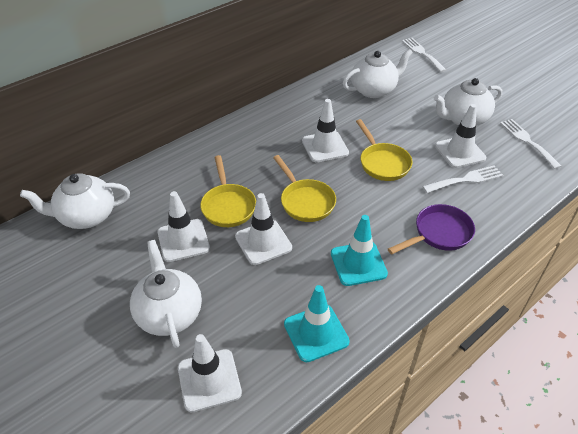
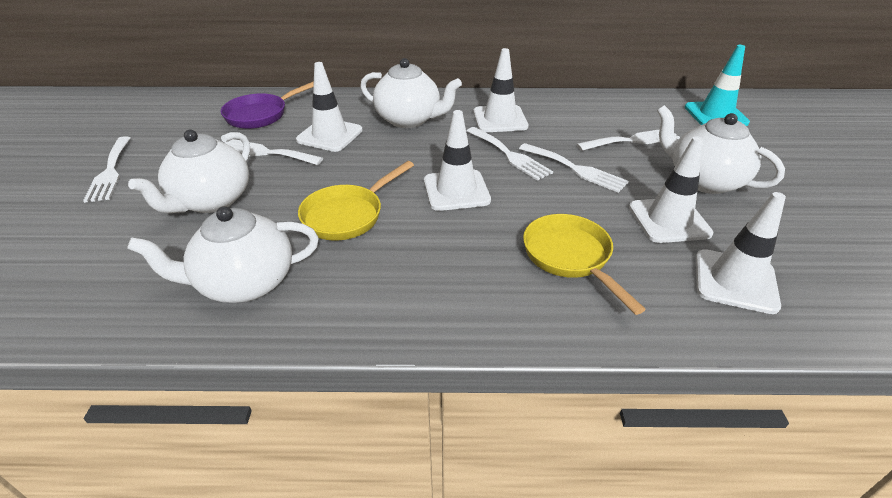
turquoise traffic cone: 2 -> 1
white fork: 3 -> 5
yellow pan: 3 -> 2

